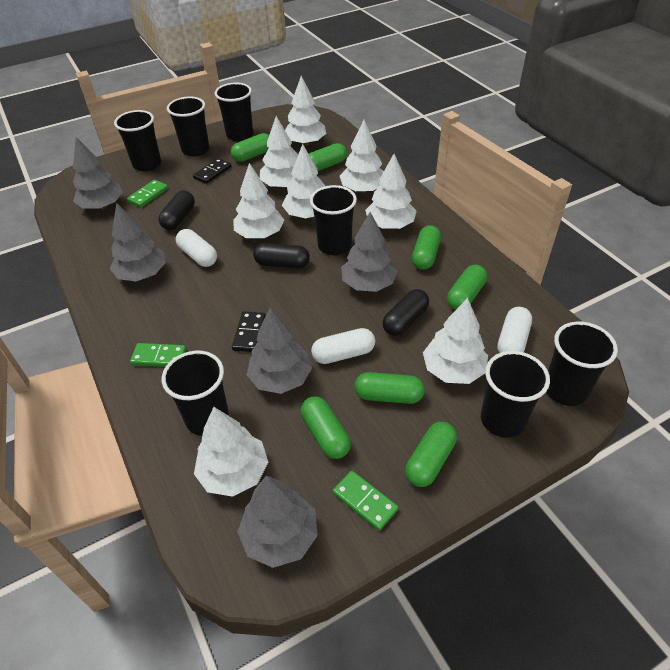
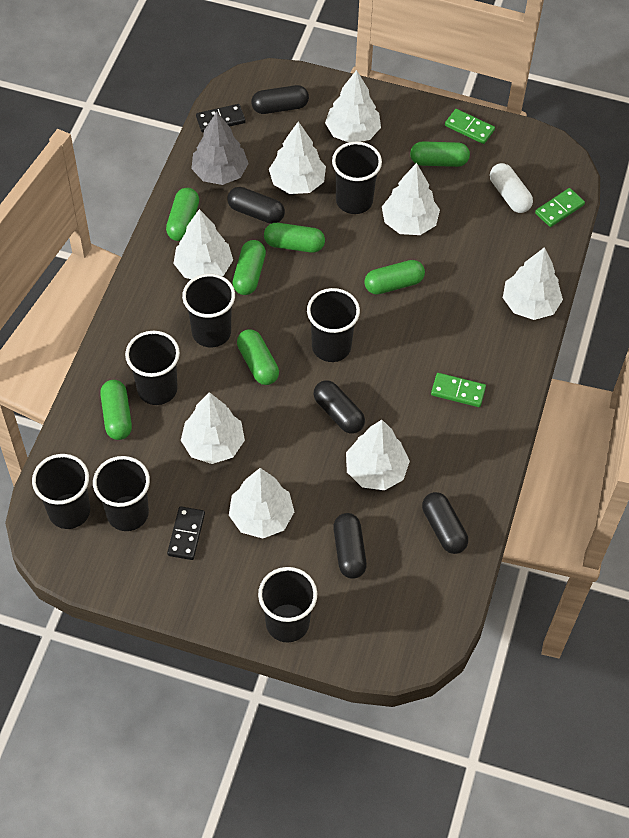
black capsule: 3 -> 5
grey tree: 5 -> 1
white capsule: 3 -> 1

